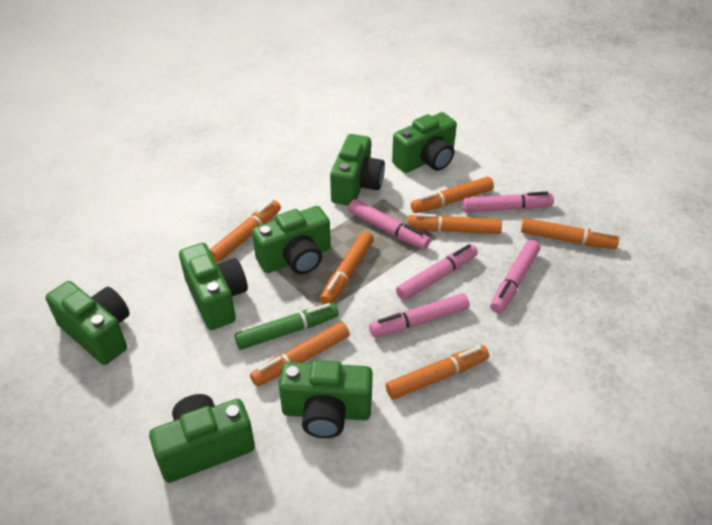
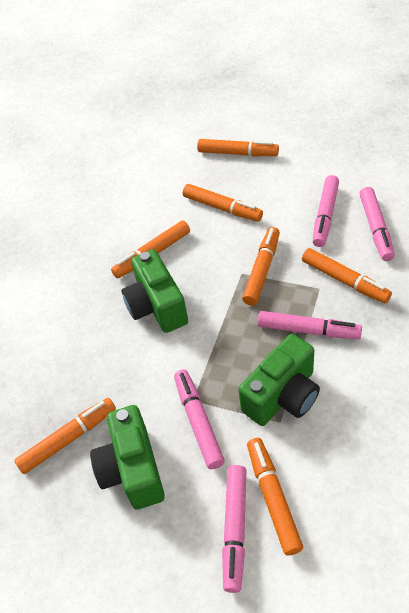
green camera: 7 -> 3
green marker: 1 -> 0

